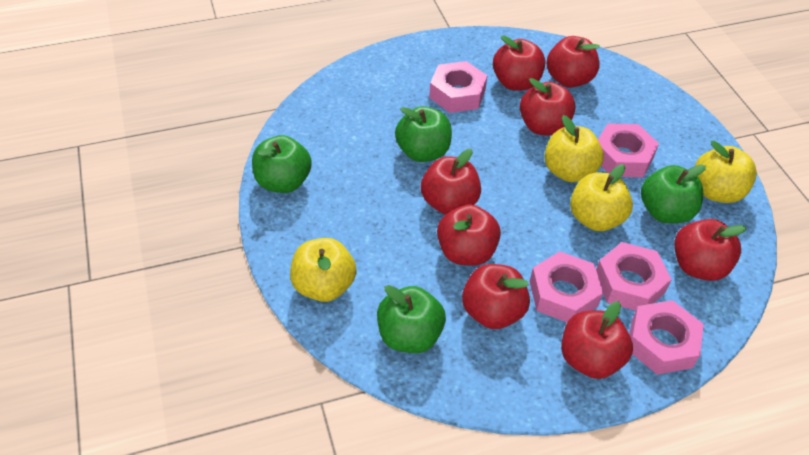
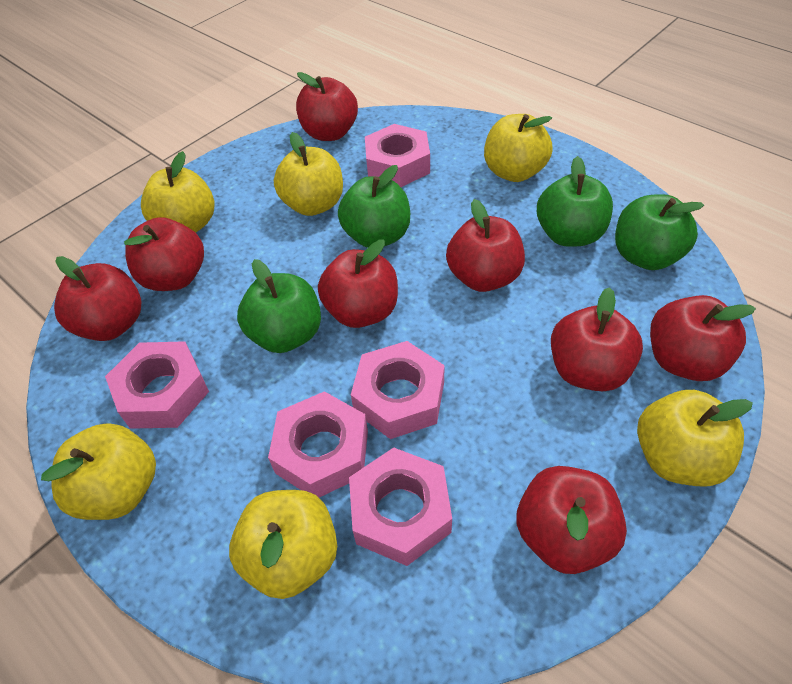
yellow apple: 4 -> 6

